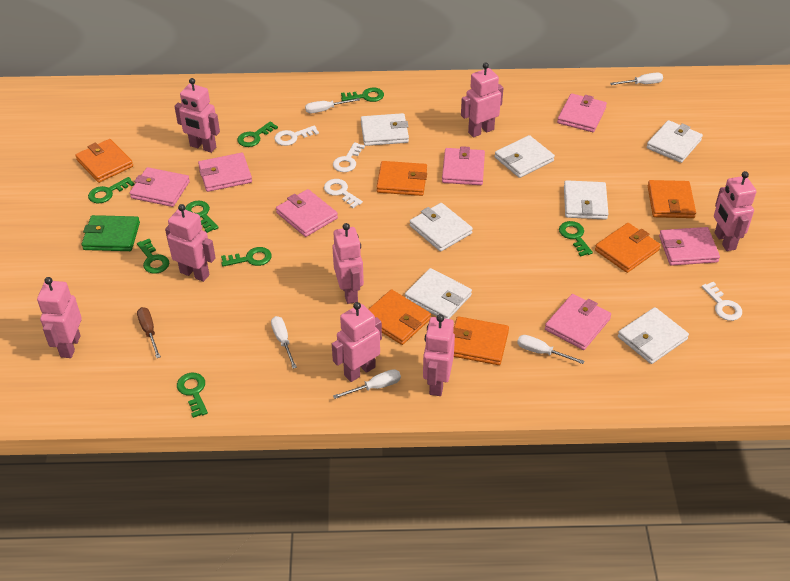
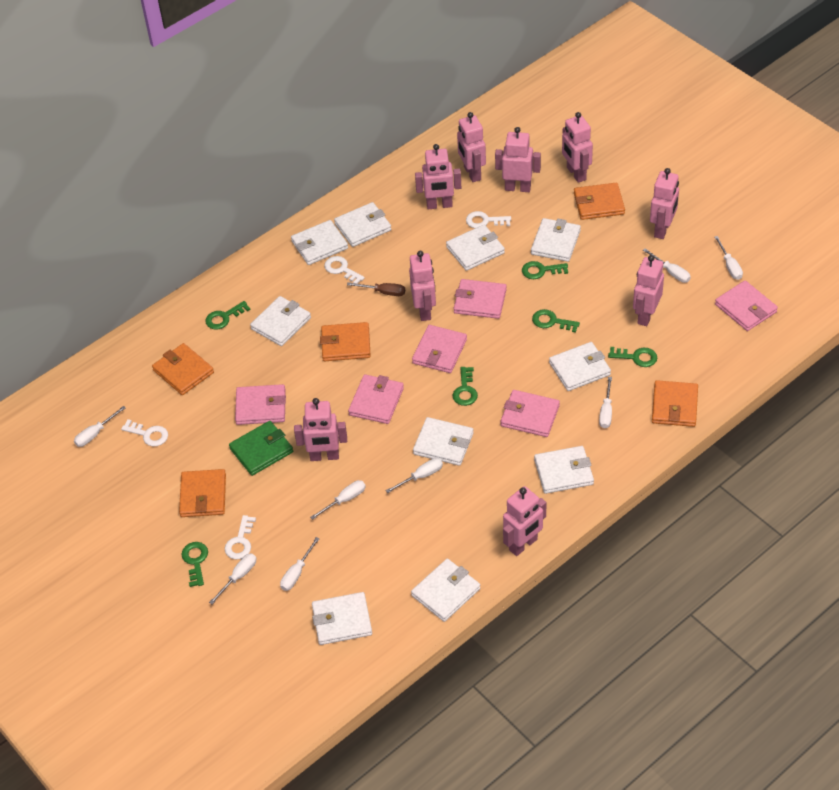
green key: 8 -> 6
orange wallet: 6 -> 5
pink robot: 8 -> 9
pink wallet: 7 -> 6
white screwdriver: 5 -> 8
white wallet: 7 -> 10

